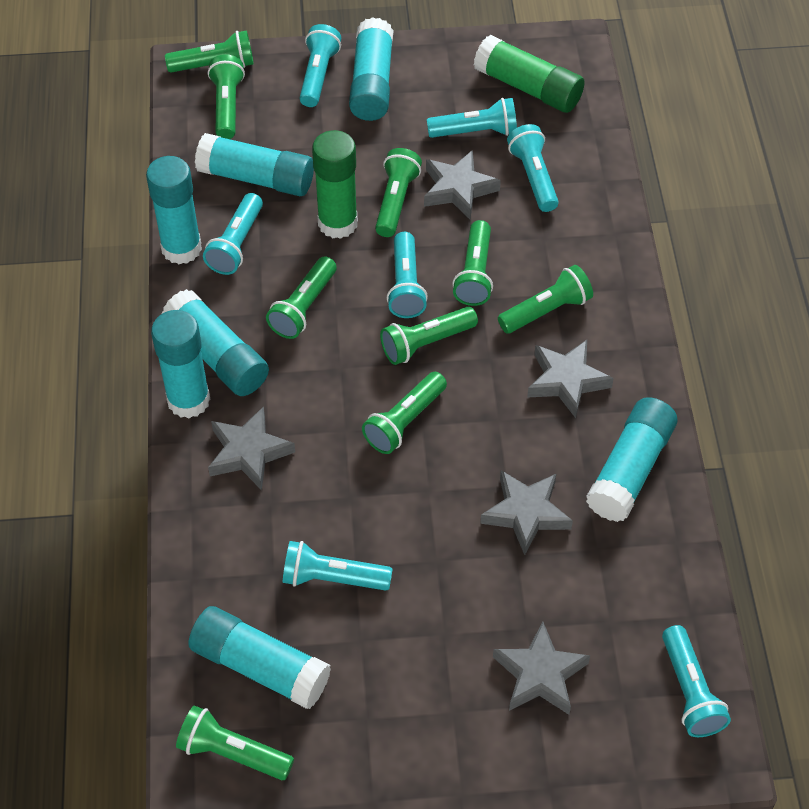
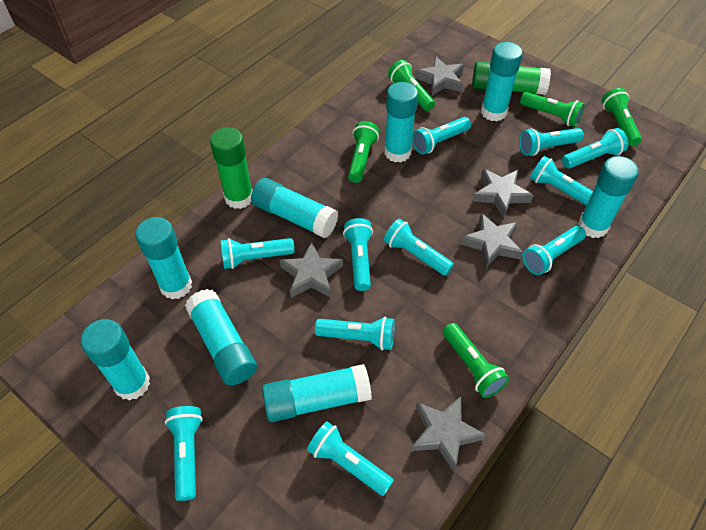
green flashlight: 9 -> 5
turquoise flashlight: 7 -> 11
turquoise glue stick: 7 -> 8

